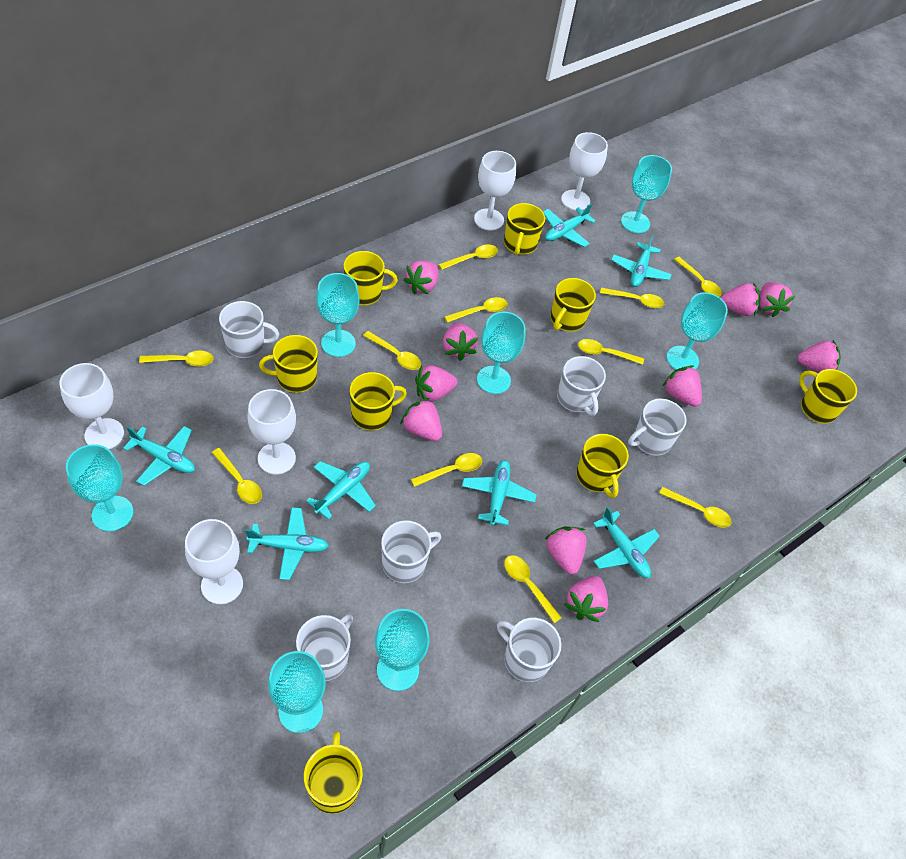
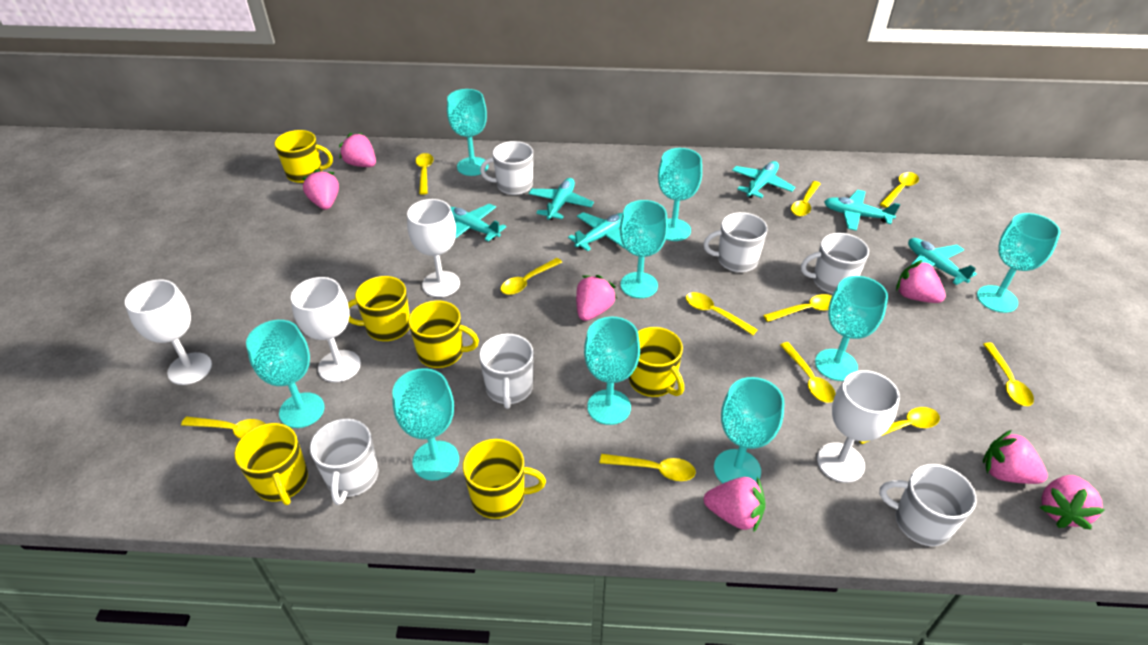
pink strawberry: 10 -> 7
turquoise goblet: 7 -> 9
turquoise plane: 7 -> 6
white goblet: 5 -> 4
yellow mug: 8 -> 6

